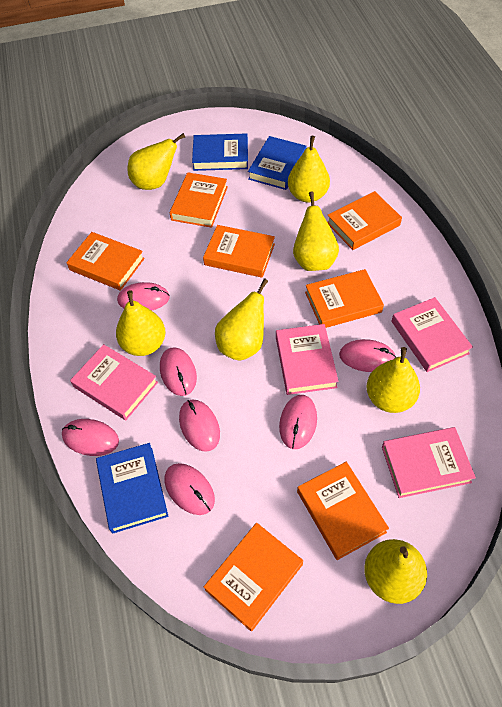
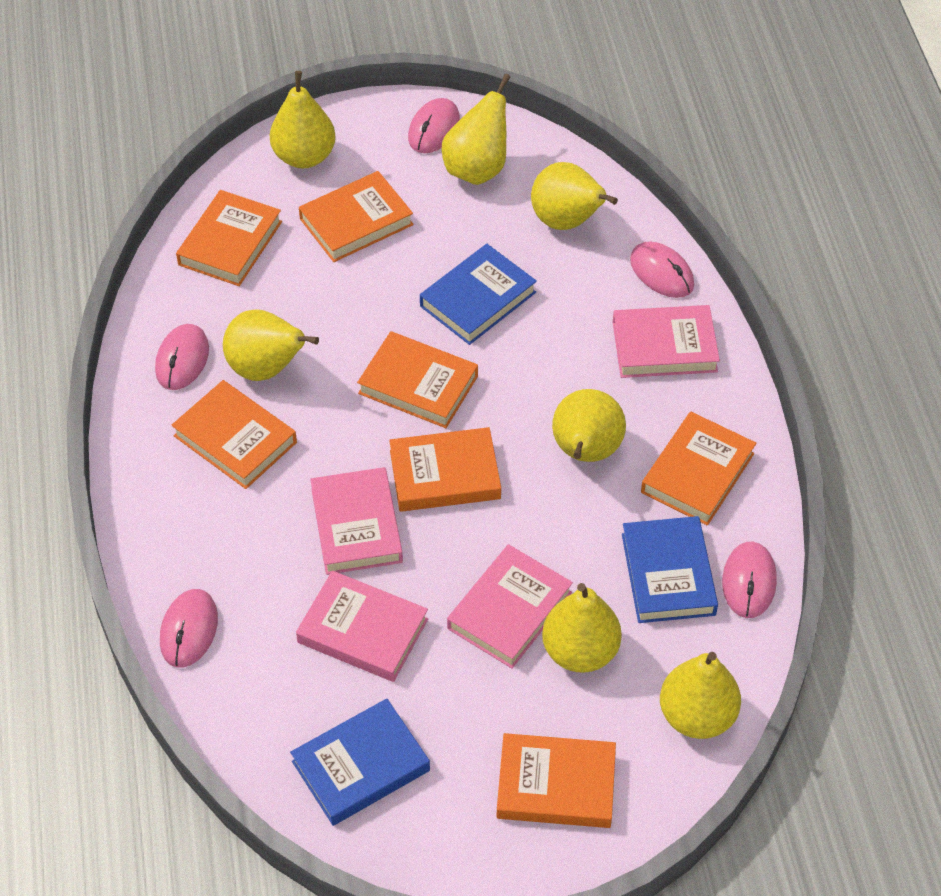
pink mouse: 7 -> 5

